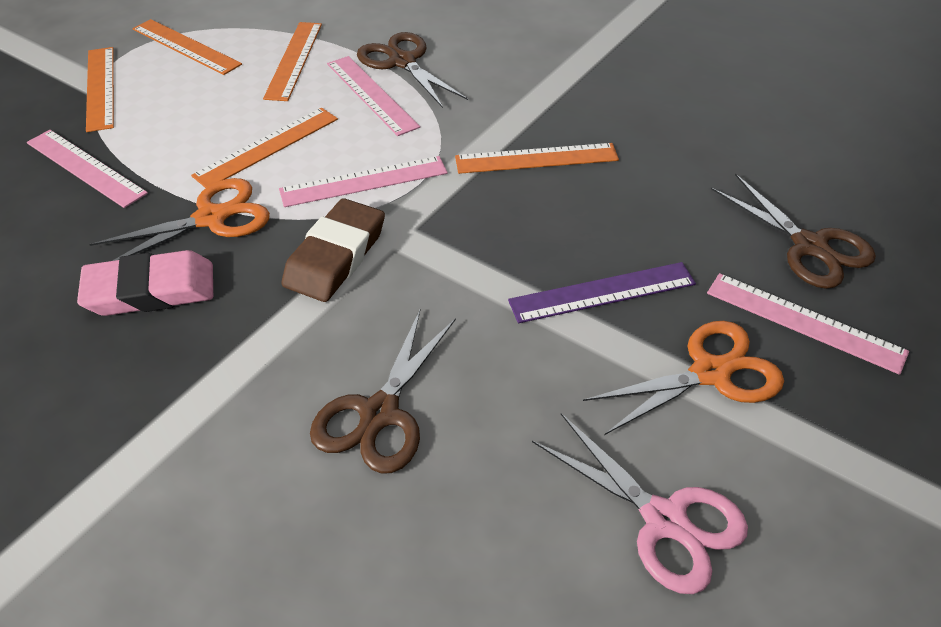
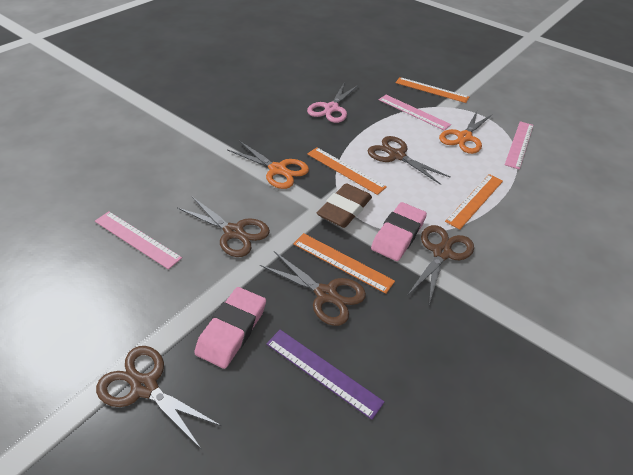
brown scissors: 3 -> 5
orange ruler: 5 -> 4
pink eraser: 1 -> 2
pink ruler: 4 -> 3

